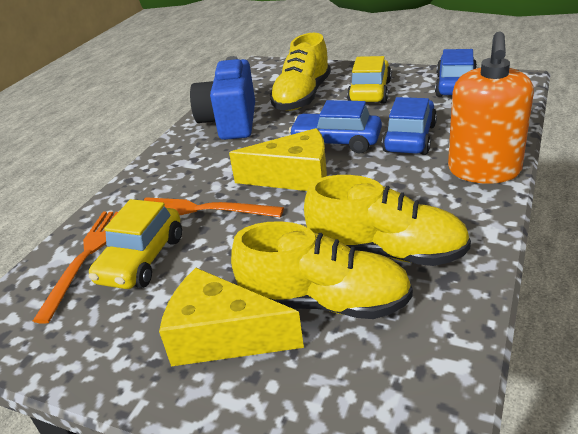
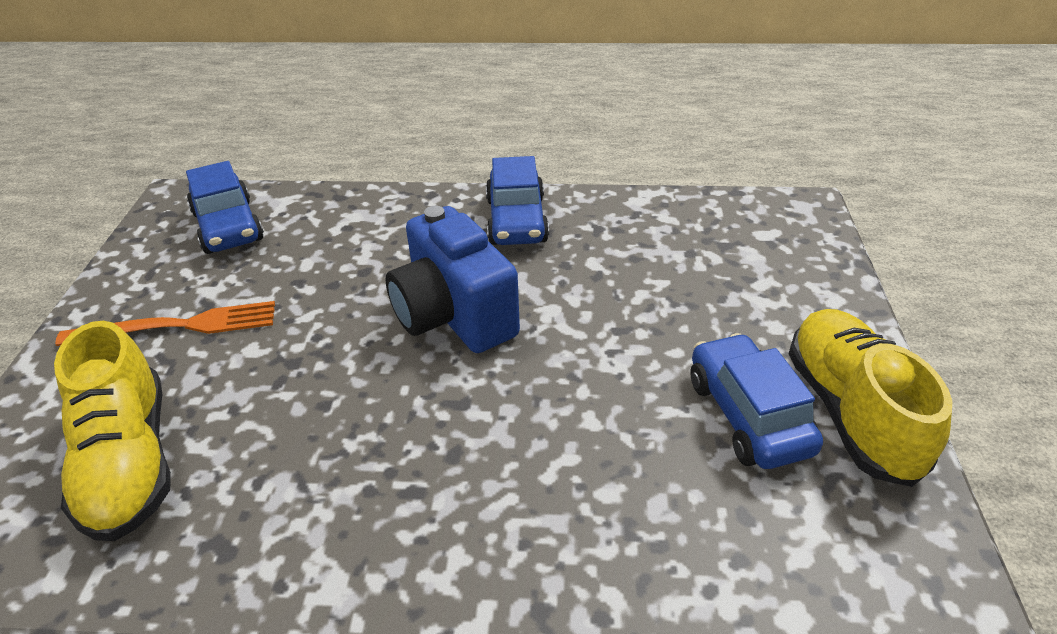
orange fork: 2 -> 1
orange soap dispenser: 1 -> 0
yellow car: 2 -> 0
yellow cheese: 2 -> 0
yellow shoe: 3 -> 2

